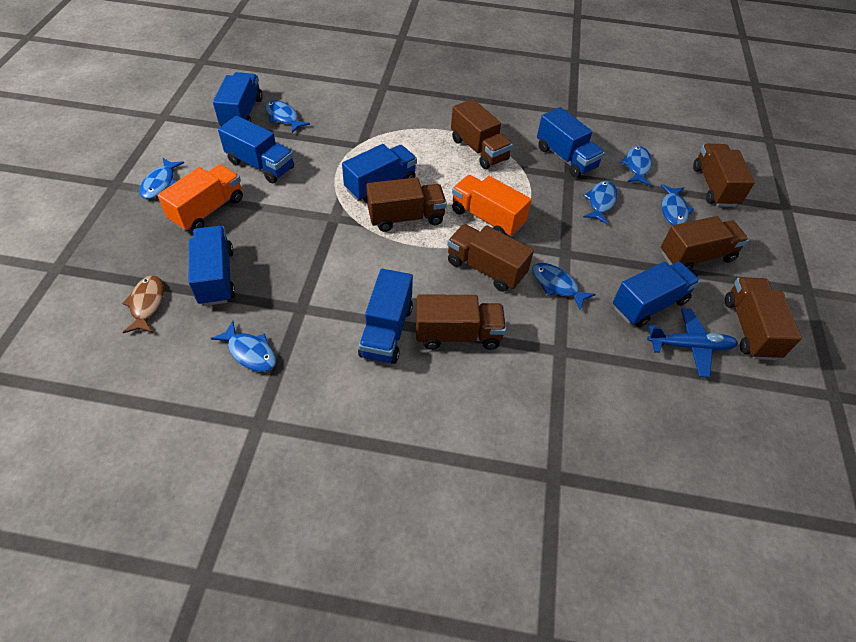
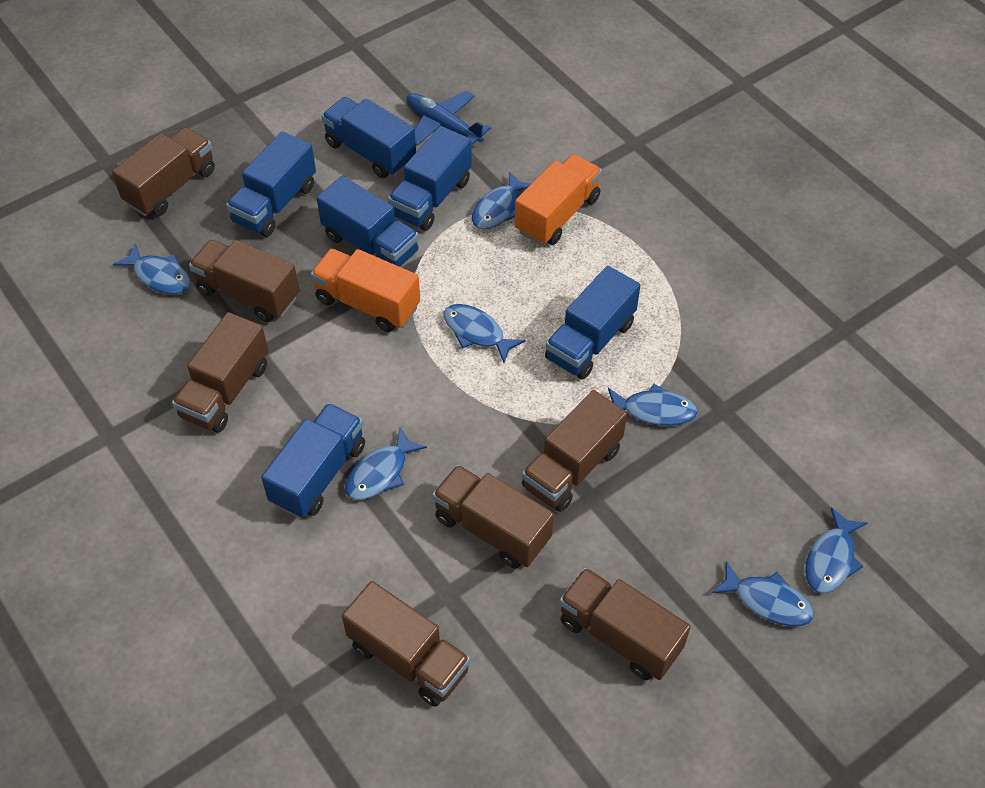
blue truck: 7 -> 6
brown fish: 1 -> 0

